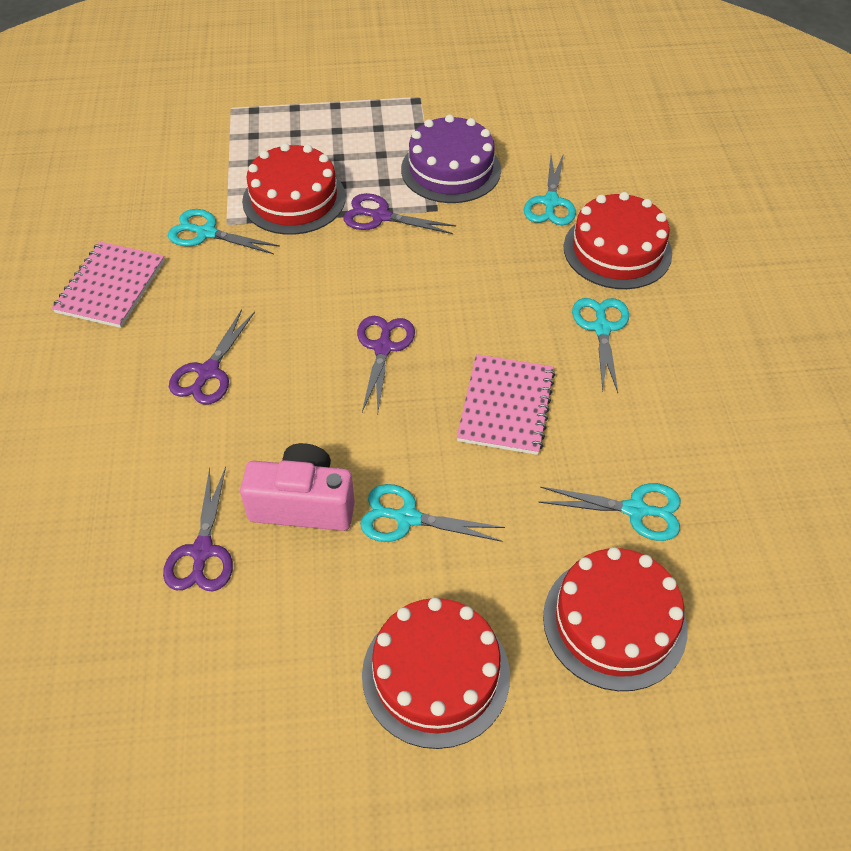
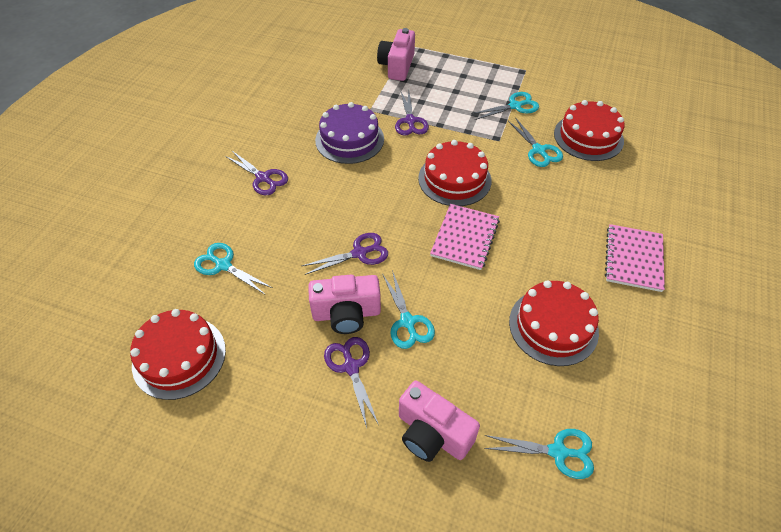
pink camera: 1 -> 3

